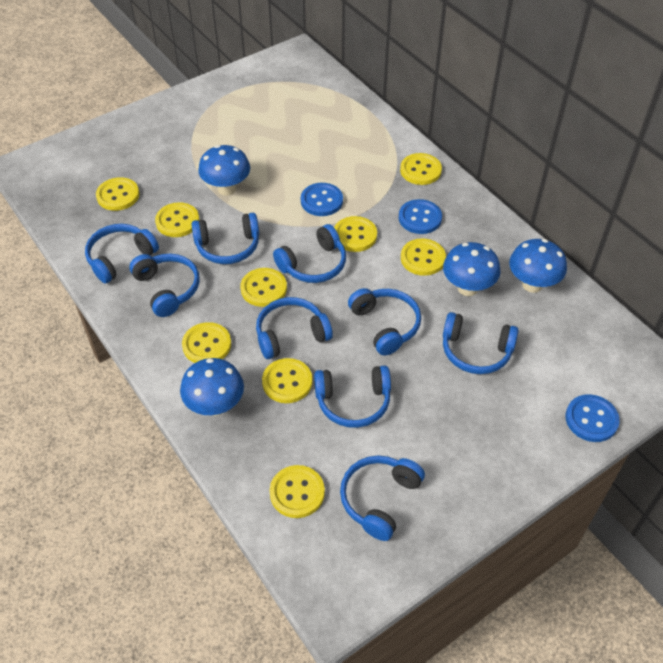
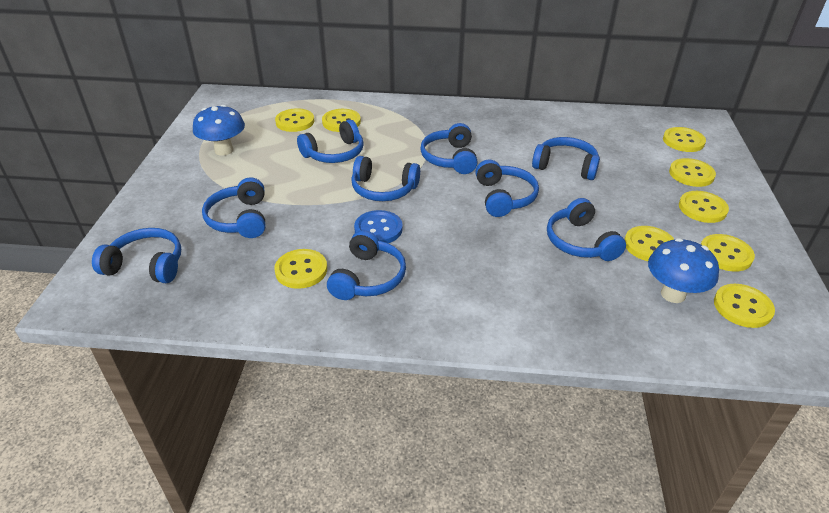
blue button: 3 -> 1
blue mushroom: 4 -> 2

